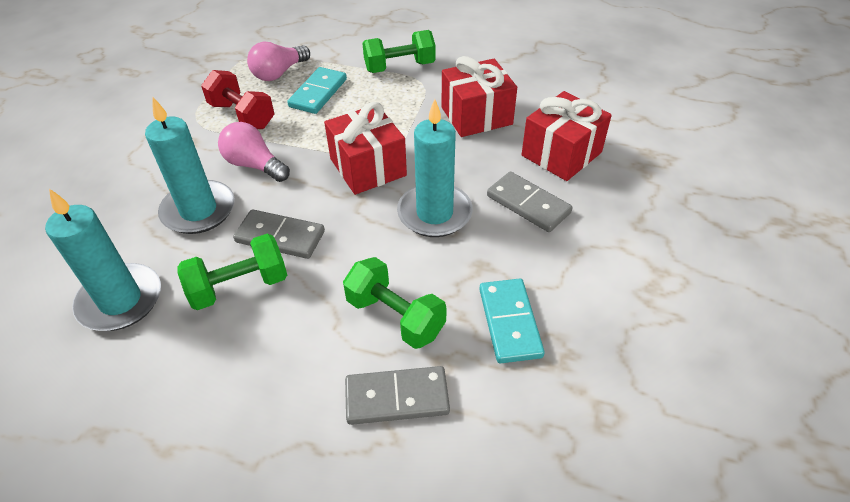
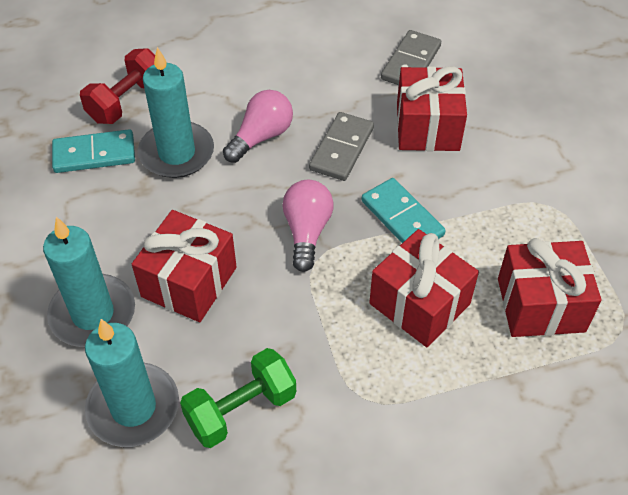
green dumbbell: 3 -> 1
grey domino: 3 -> 2
red gift: 3 -> 4

